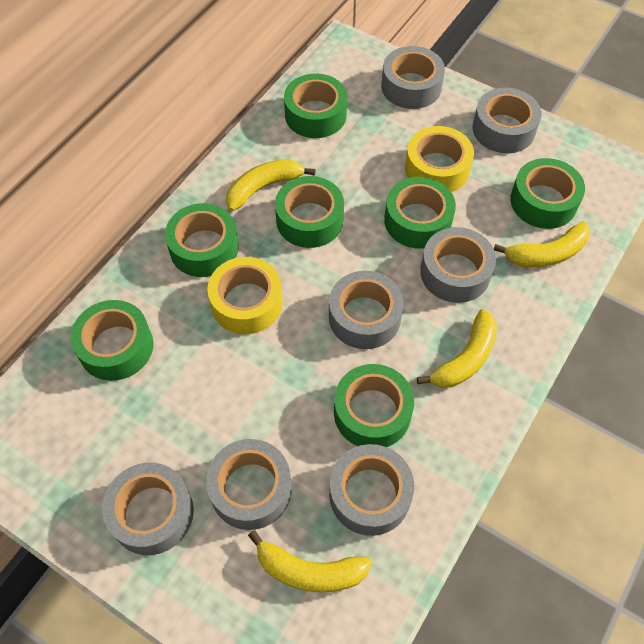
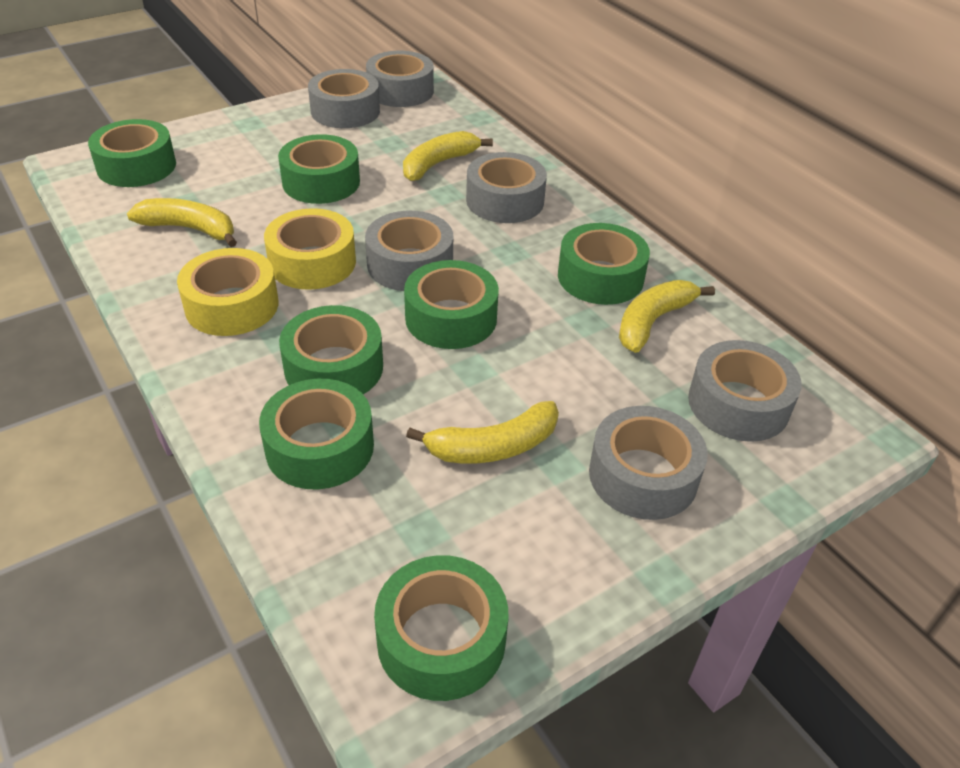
grey tape: 7 -> 6

